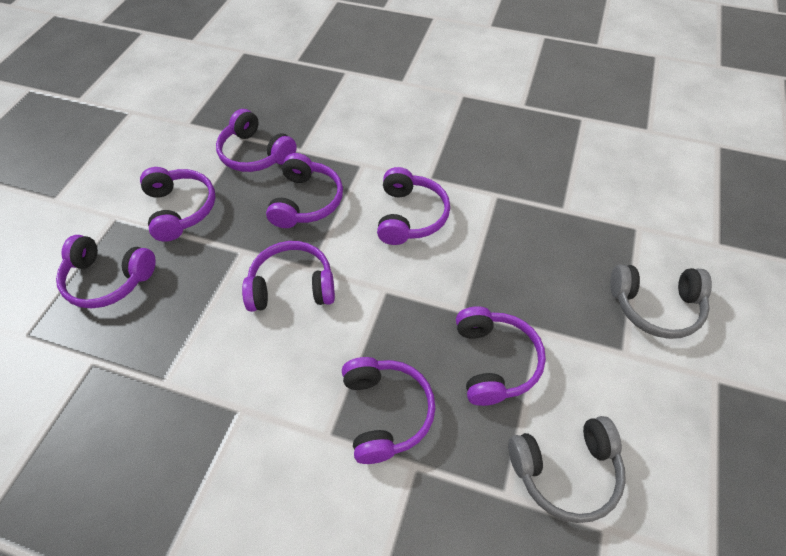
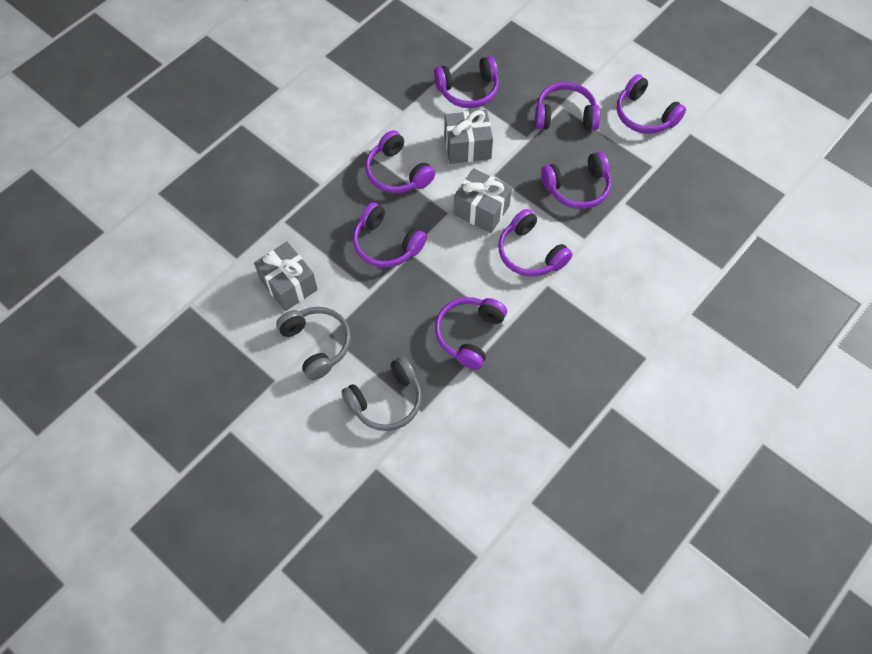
grey gift: 0 -> 3

